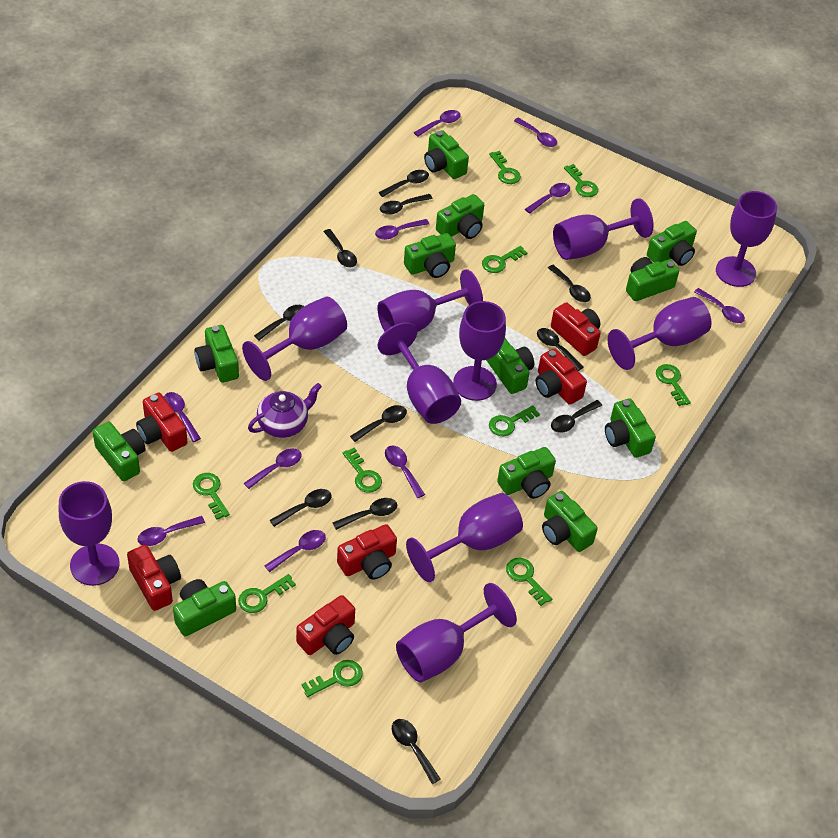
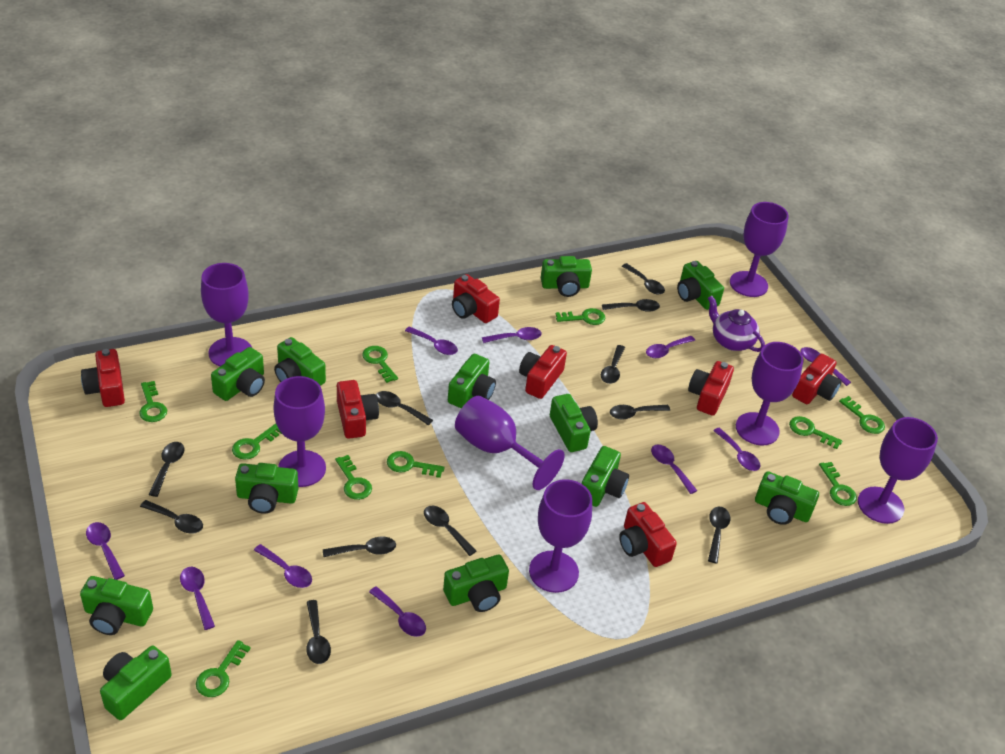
purple goblet: 10 -> 7
red camera: 6 -> 7

